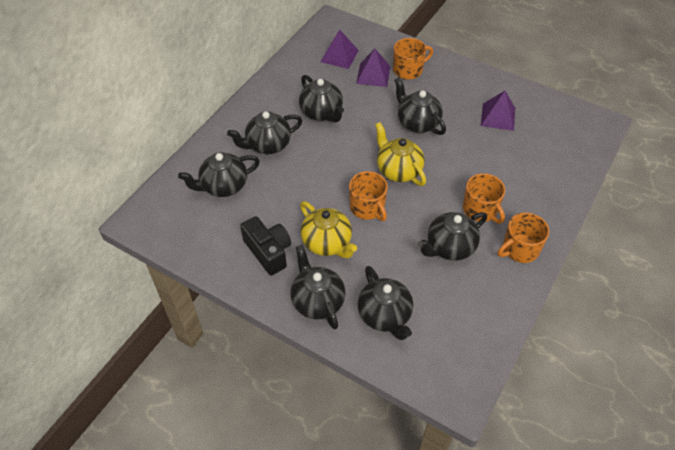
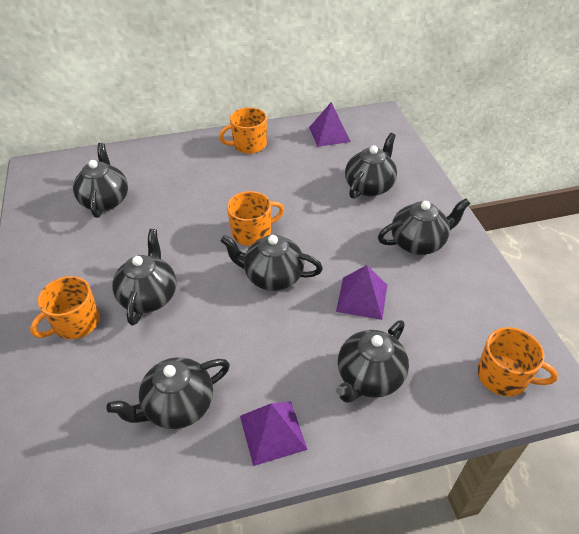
black camera: 1 -> 0
yellow teapot: 2 -> 0

